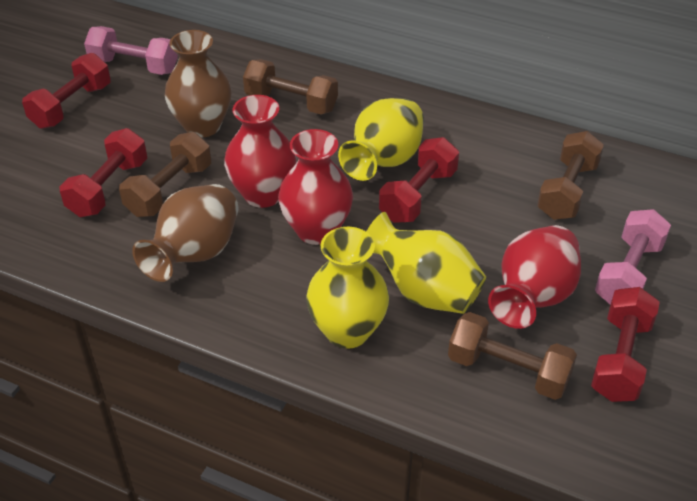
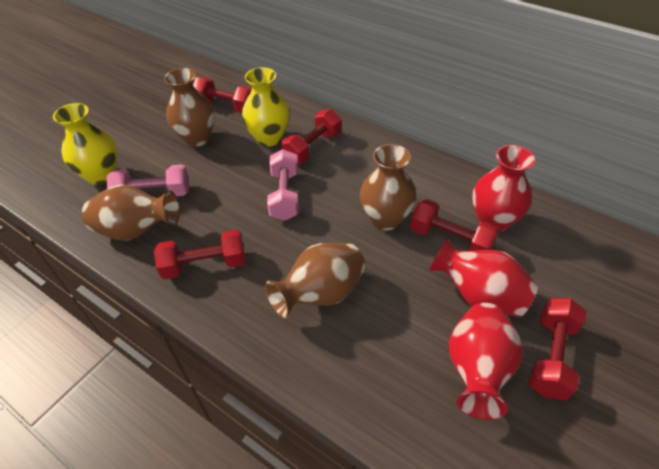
brown dumbbell: 4 -> 0
brown vase: 2 -> 4
red dumbbell: 4 -> 5
yellow vase: 3 -> 2

